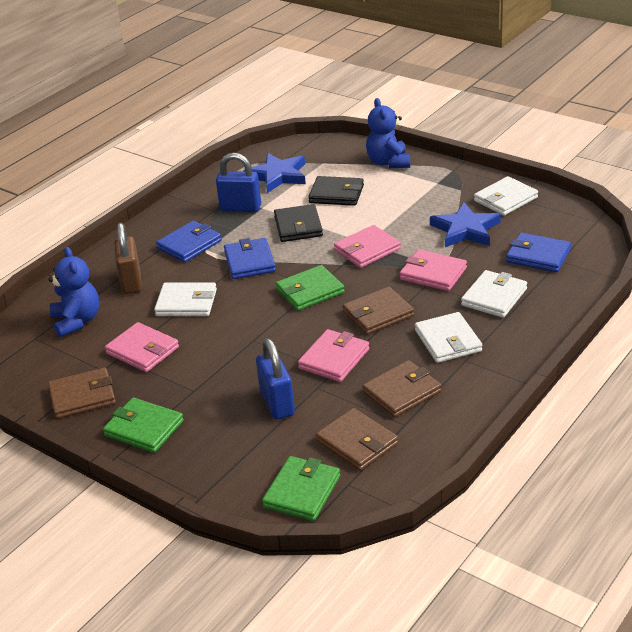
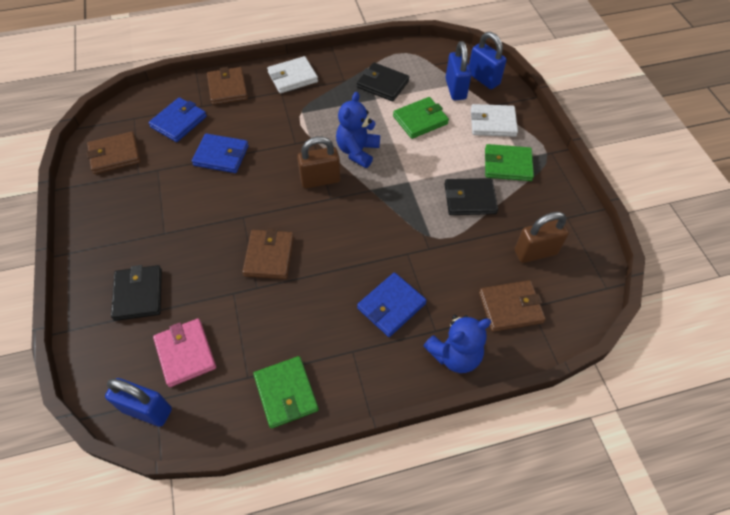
black wallet: 2 -> 3
blue padlock: 2 -> 3
blue star: 2 -> 0
brown padlock: 1 -> 2
pink wallet: 4 -> 1
white wallet: 4 -> 2

